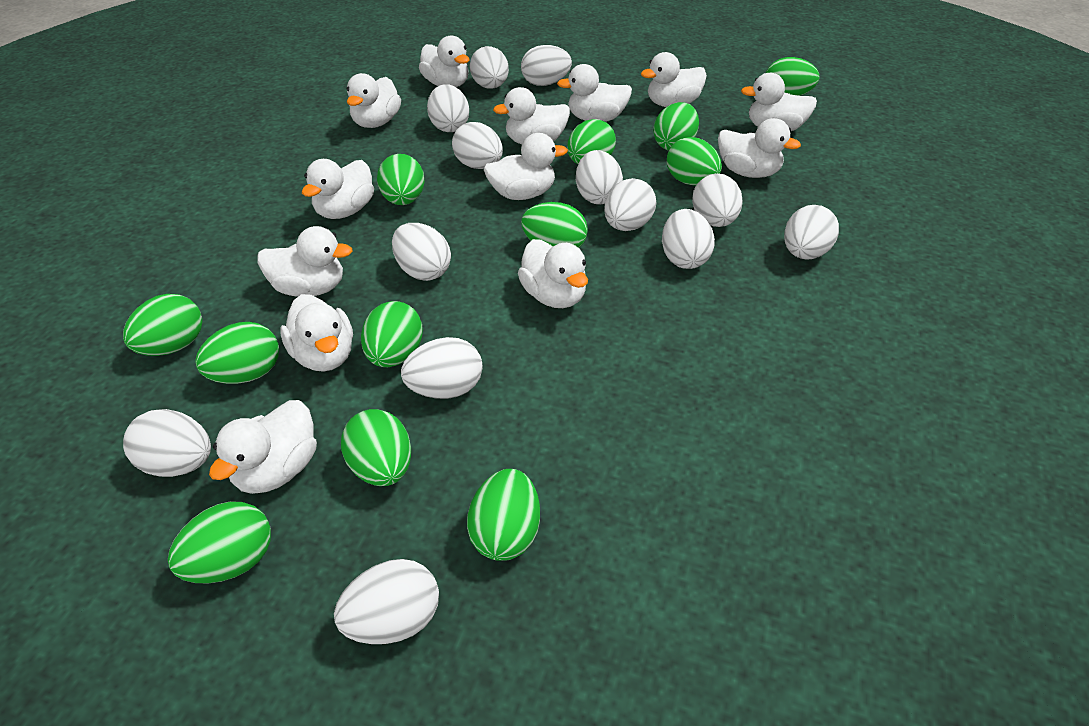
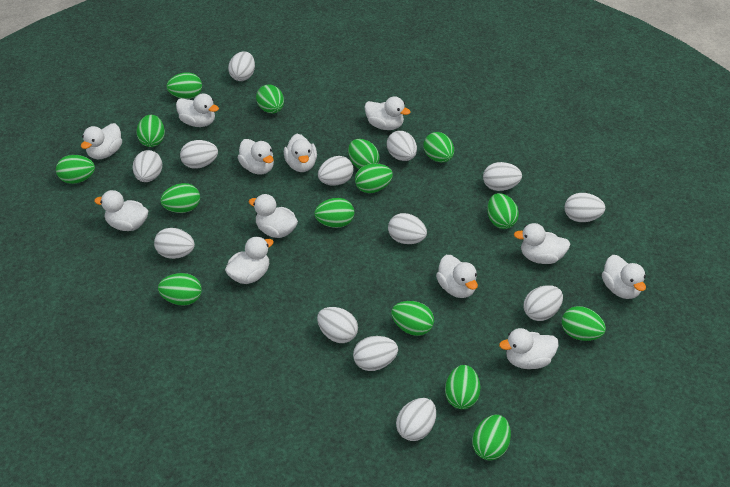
green egg: 12 -> 15
white duck: 13 -> 12

